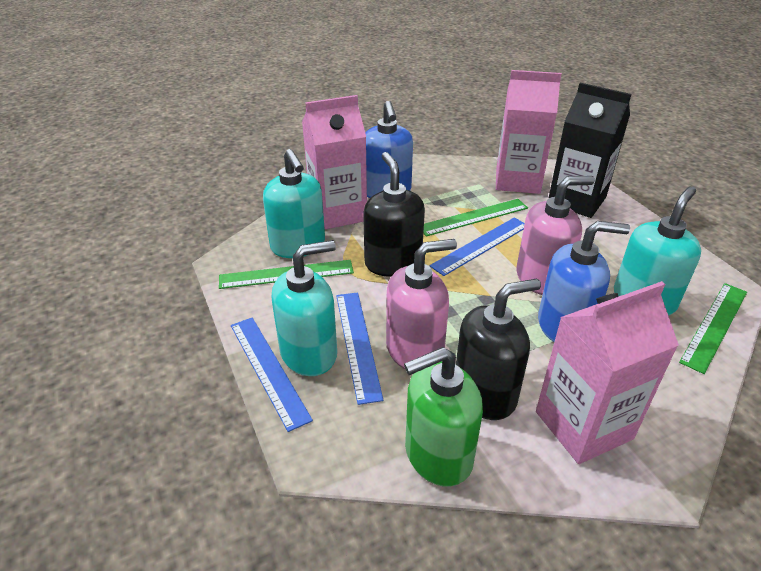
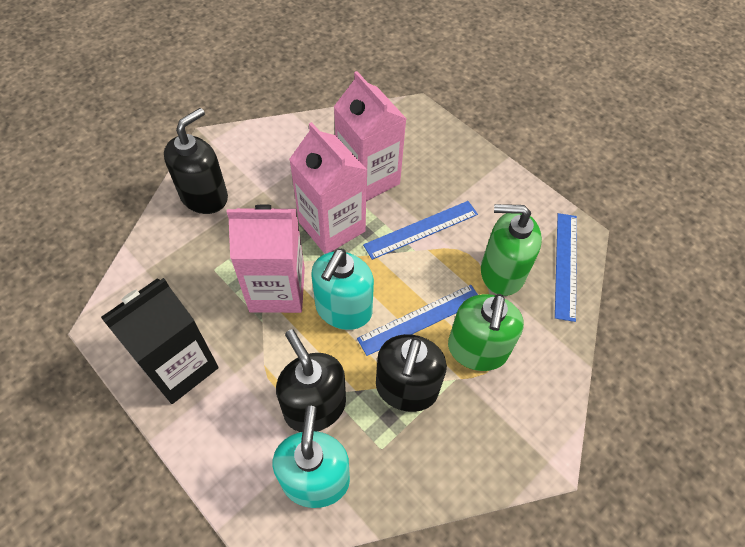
black soap dispenser: 2 -> 3
blue soap dispenser: 2 -> 0
green ruler: 3 -> 0
green soap dispenser: 1 -> 2
pink soap dispenser: 2 -> 0
turquoise soap dispenser: 3 -> 2

